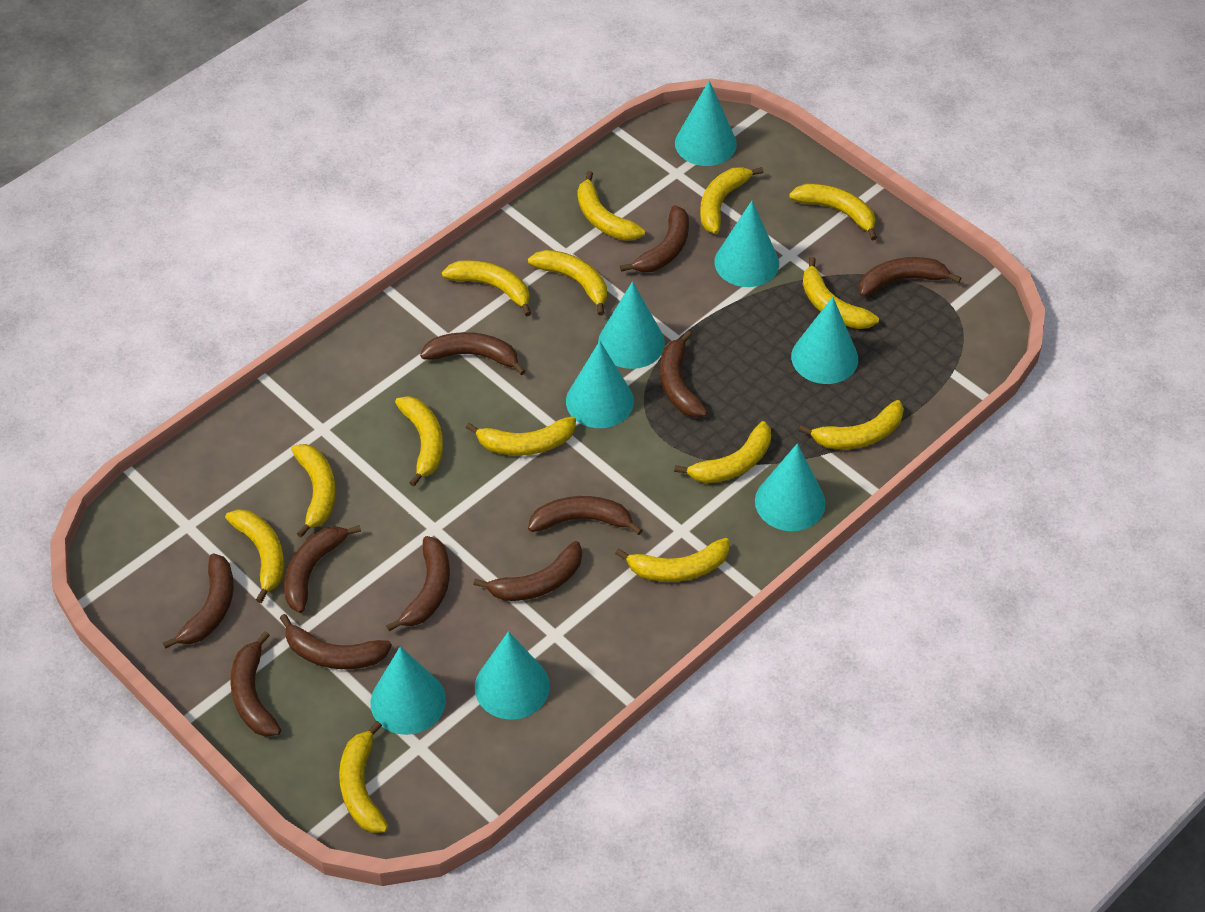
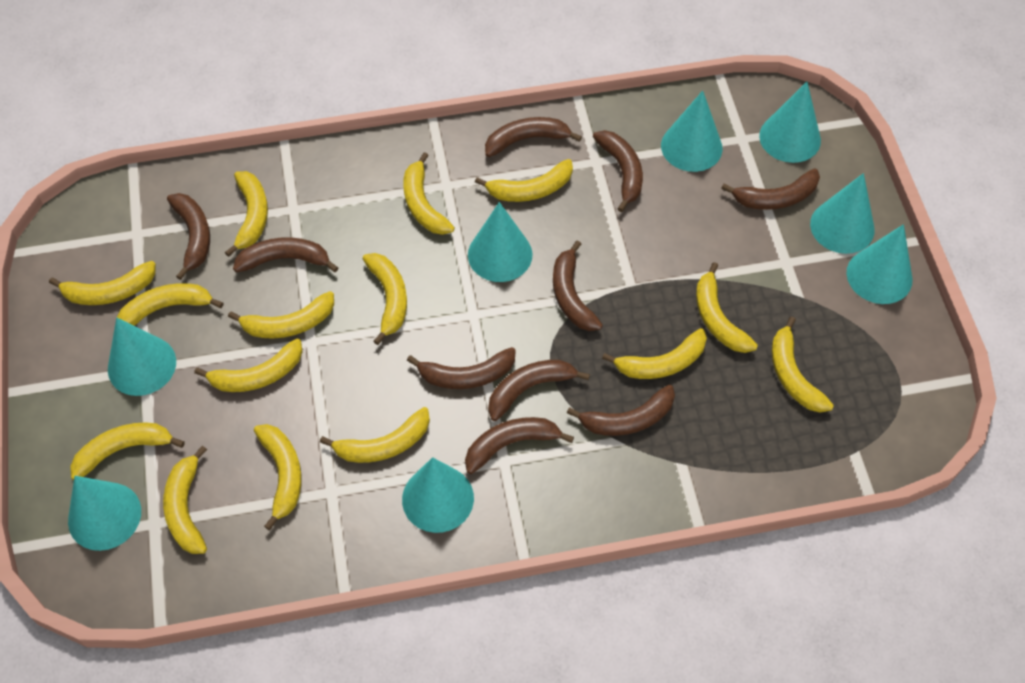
brown banana: 11 -> 10
yellow banana: 14 -> 15

